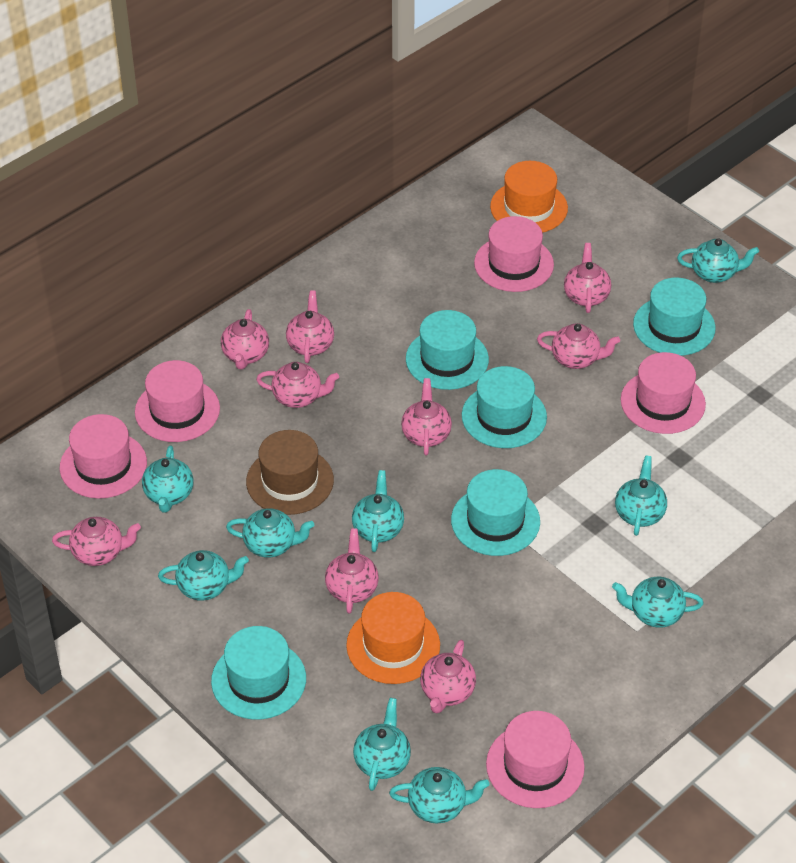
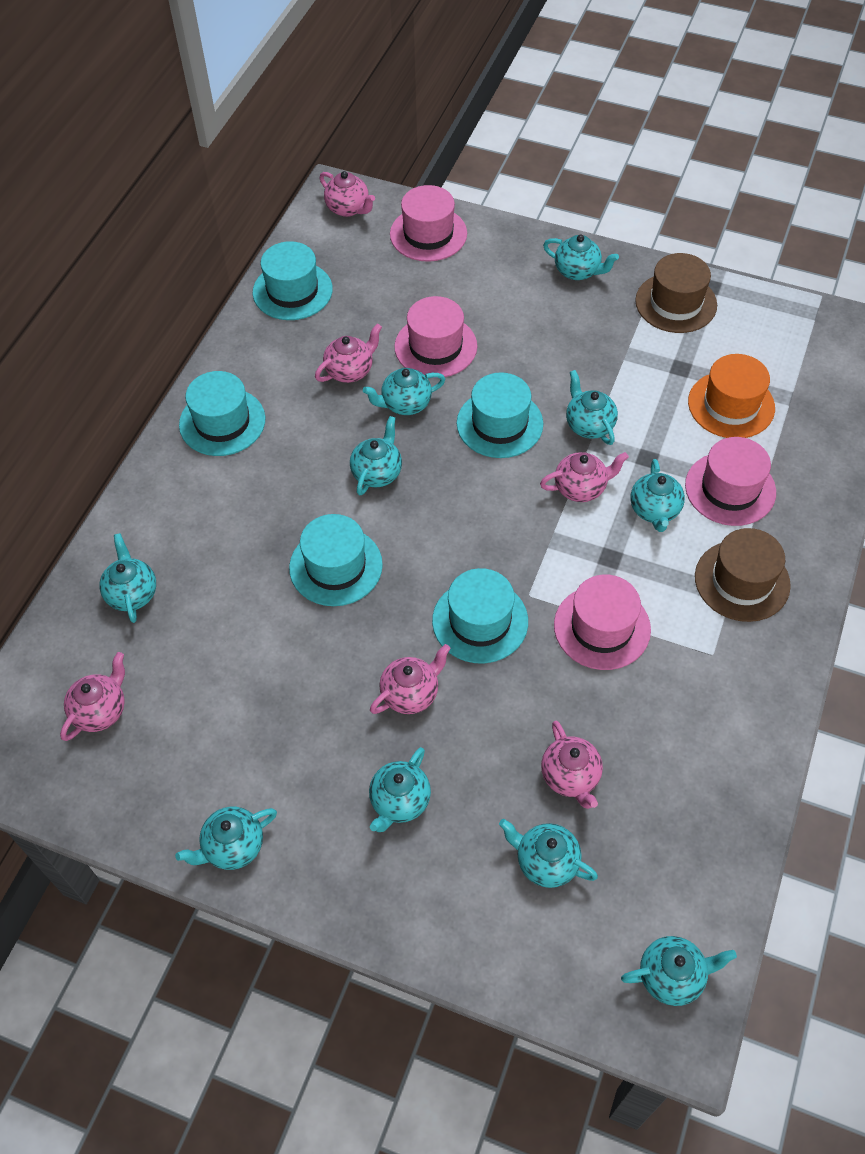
brown hat: 1 -> 2
orange hat: 2 -> 1
pink hat: 5 -> 4
pink teapot: 9 -> 6
turquoise teapot: 9 -> 10

